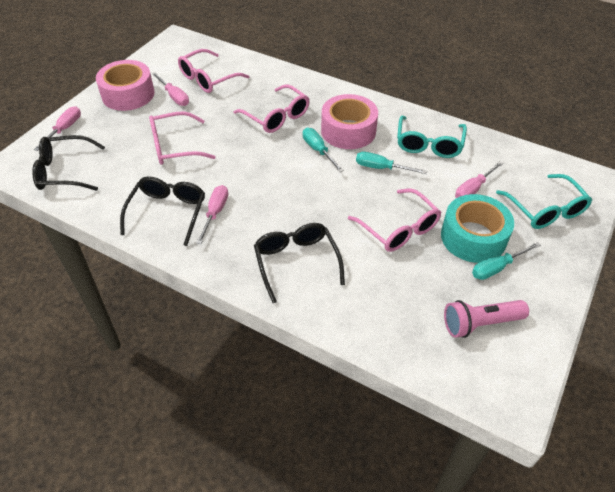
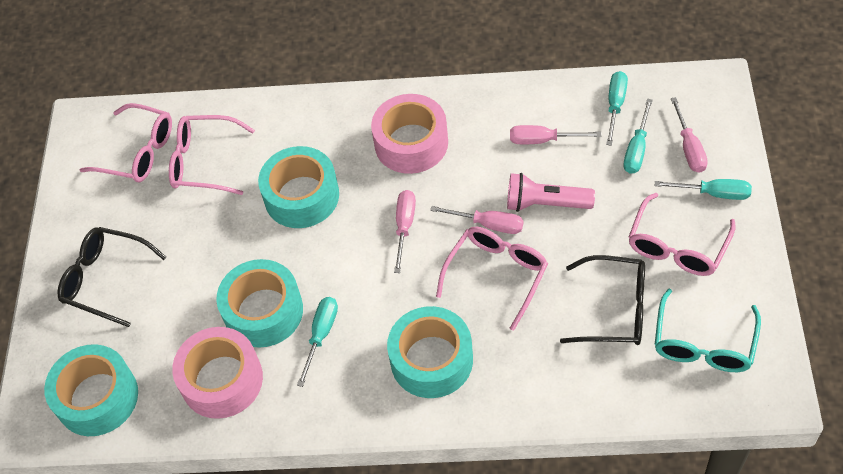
black glasses: 3 -> 2
turquoise glasses: 2 -> 1
turquoise screwdriver: 3 -> 4
turquoise tape: 1 -> 4

